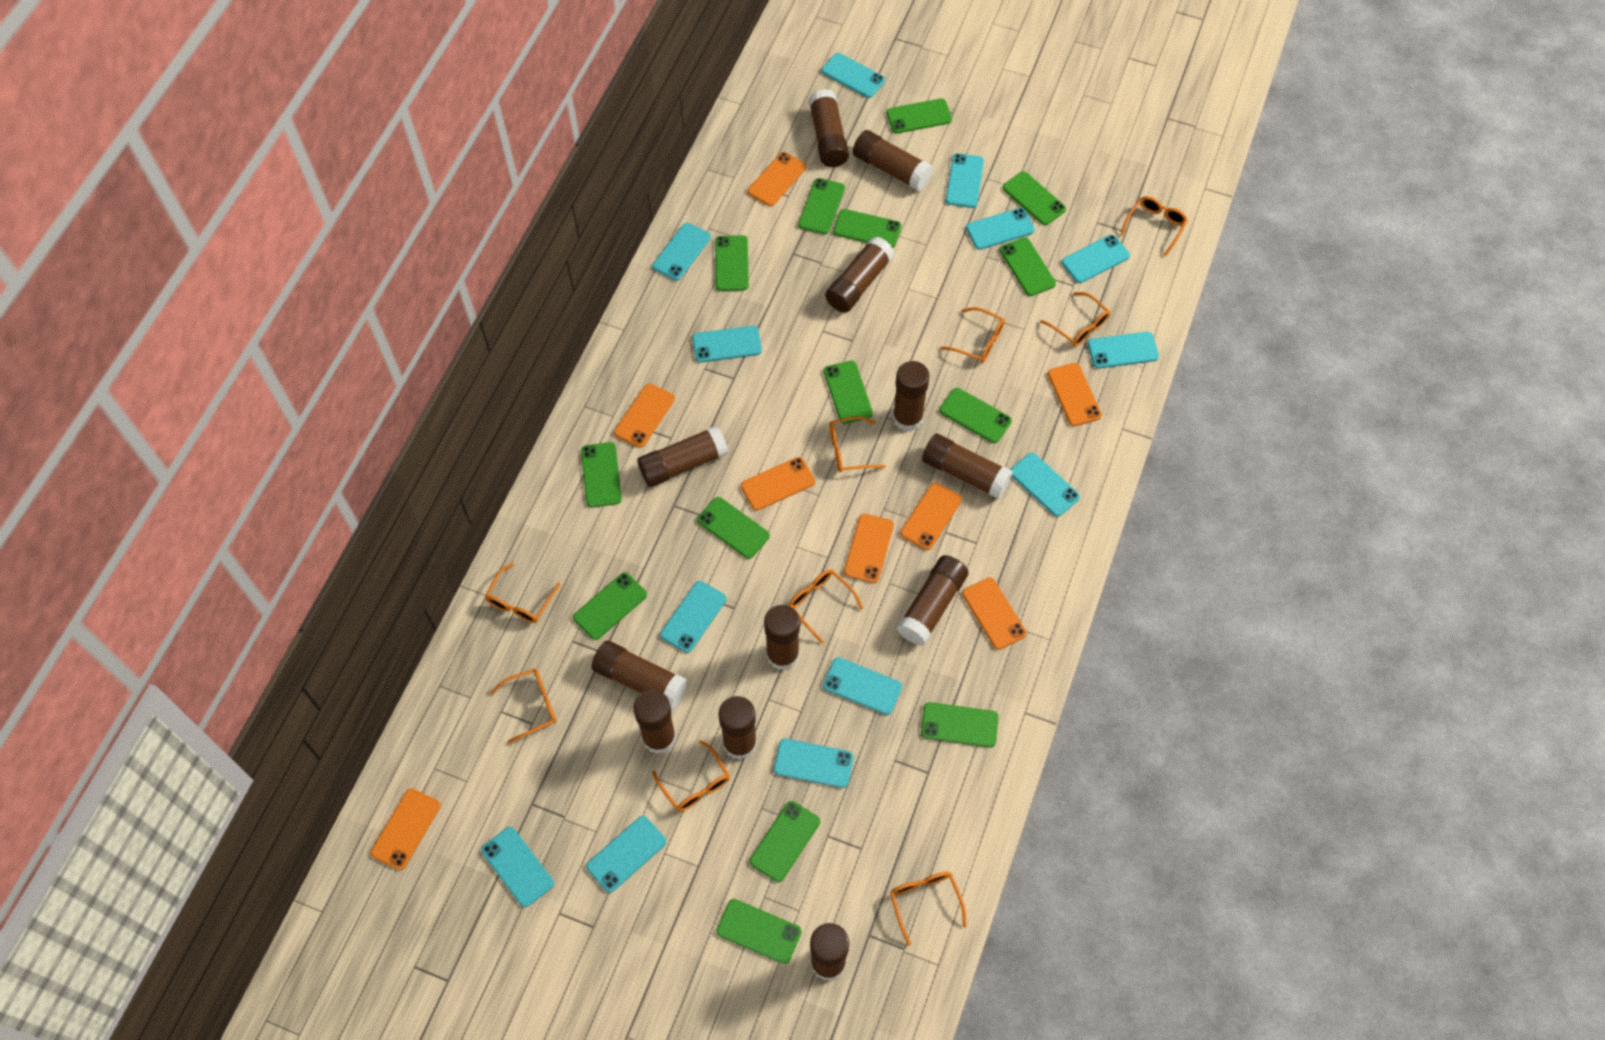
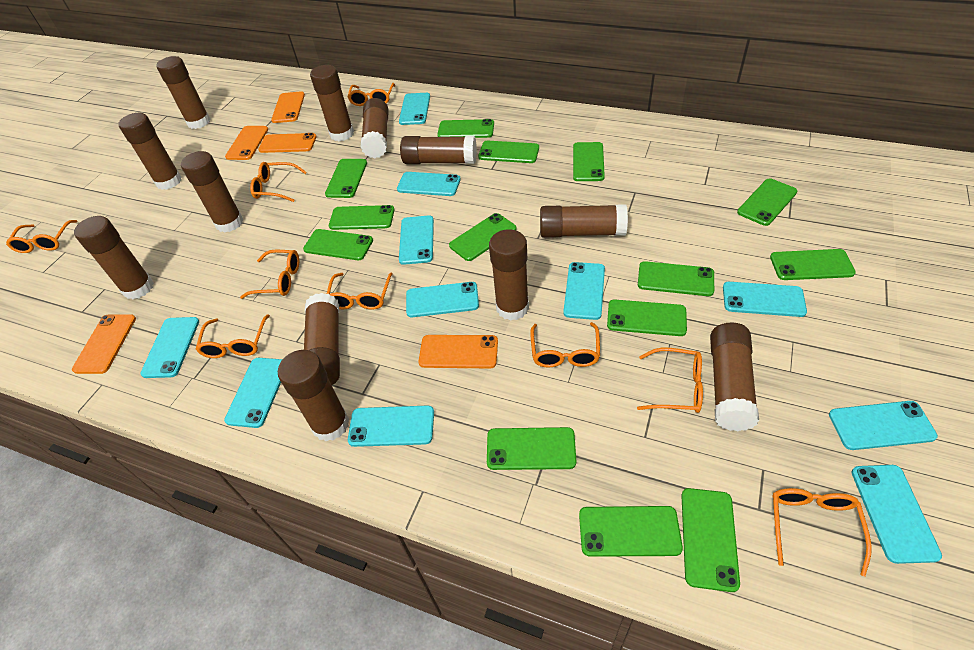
orange phone: 8 -> 5
turquoise phone: 13 -> 11

